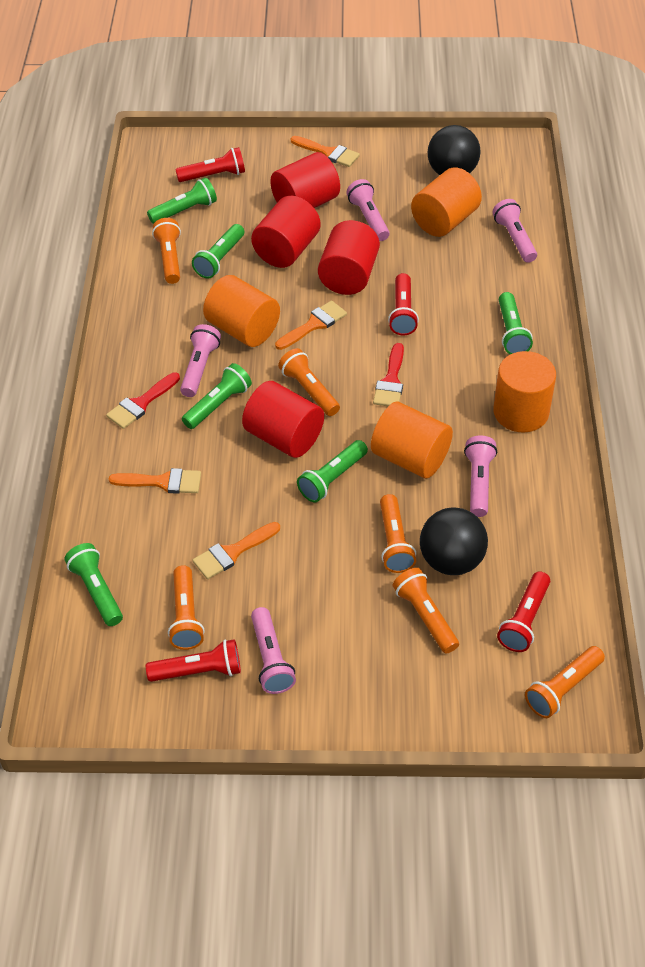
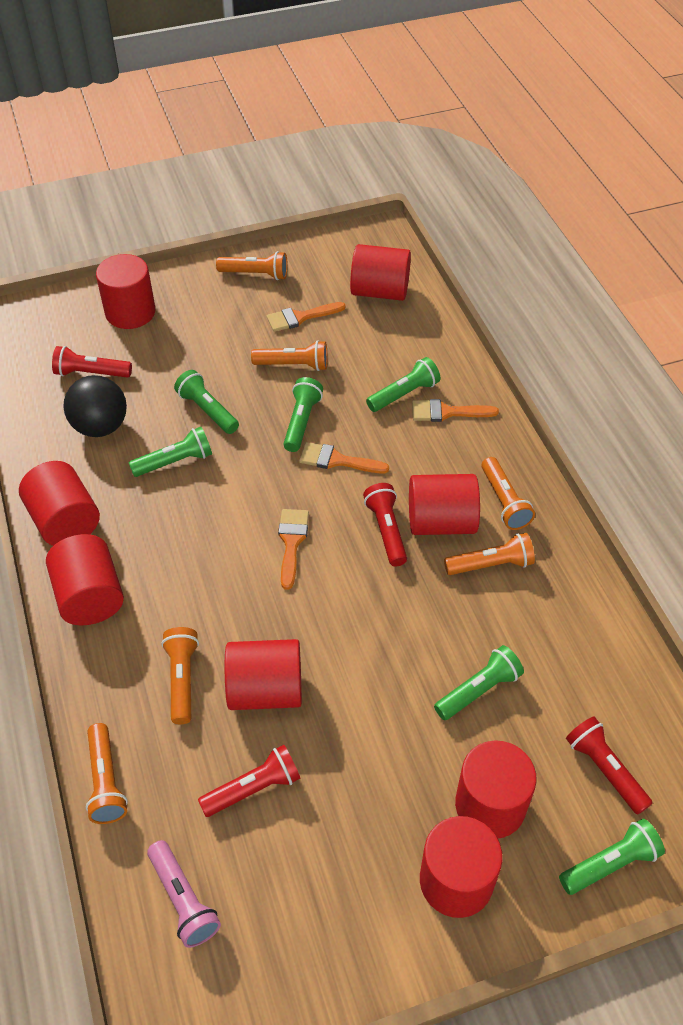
black ball: 2 -> 1
orange cylinder: 4 -> 0
pink flashlight: 5 -> 1
red brush: 2 -> 0
red cylinder: 4 -> 8

